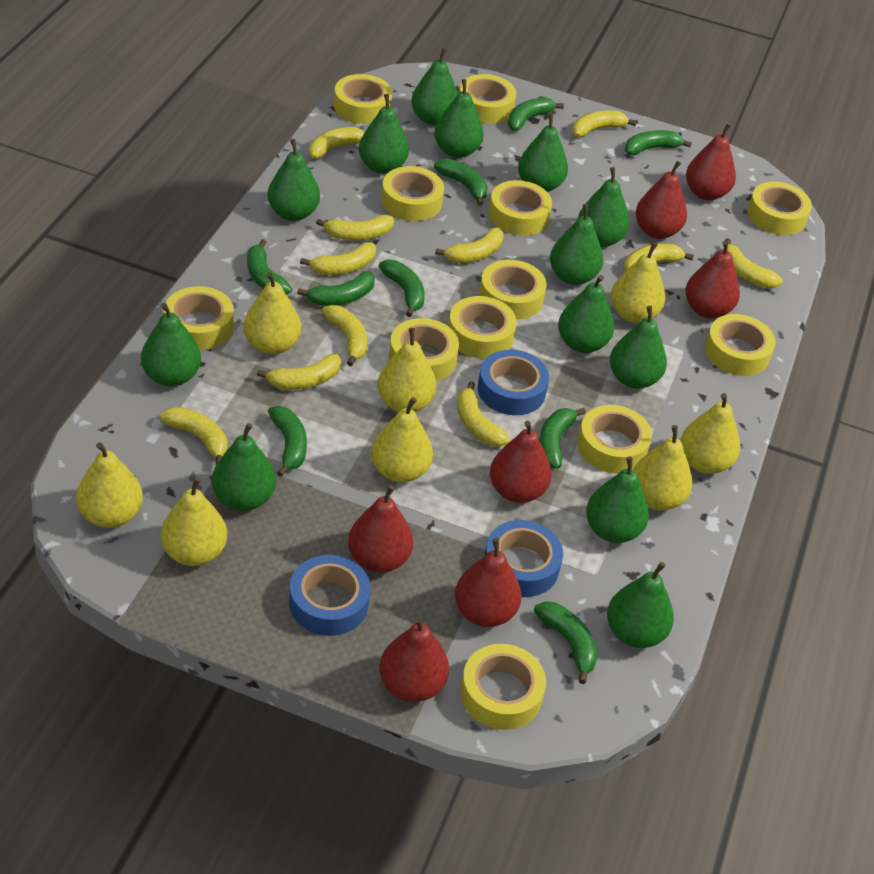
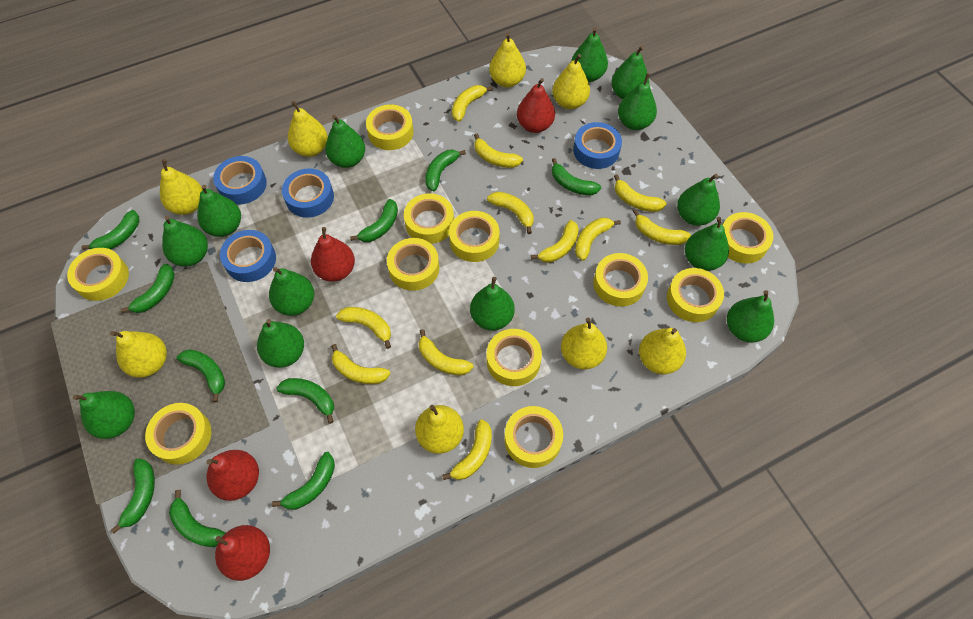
blue tape: 3 -> 4
green banana: 9 -> 10
red pear: 7 -> 4
yellow tape: 12 -> 11

